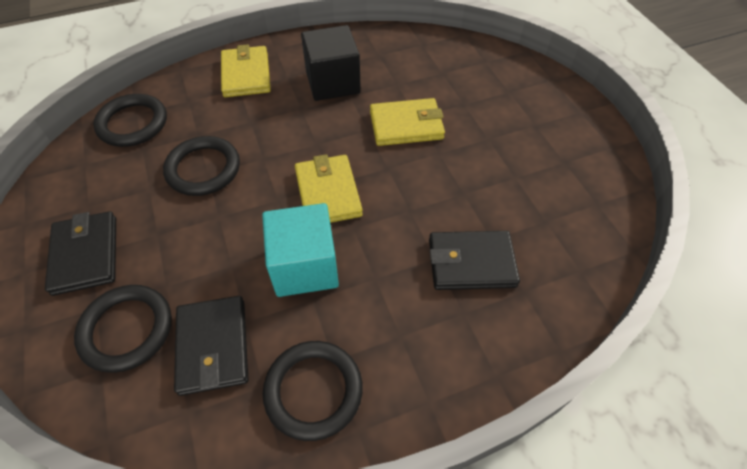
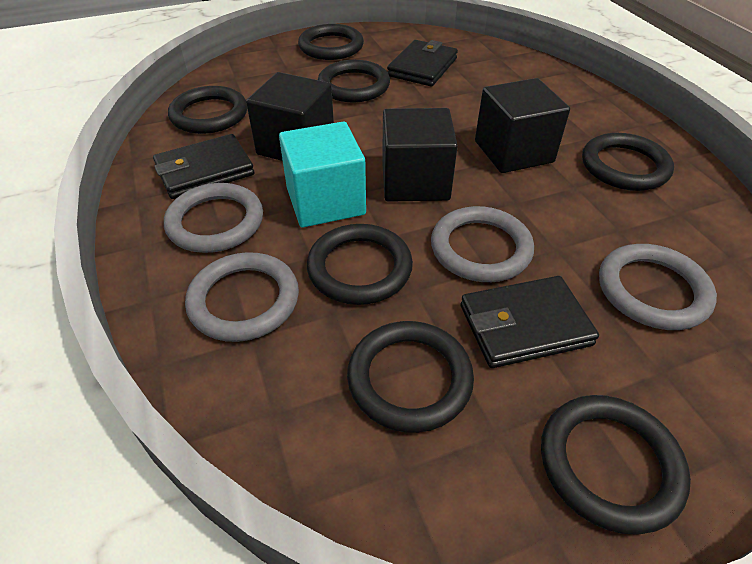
black cube: 1 -> 3
black ring: 4 -> 7
grey ring: 0 -> 4
yellow wallet: 3 -> 0

